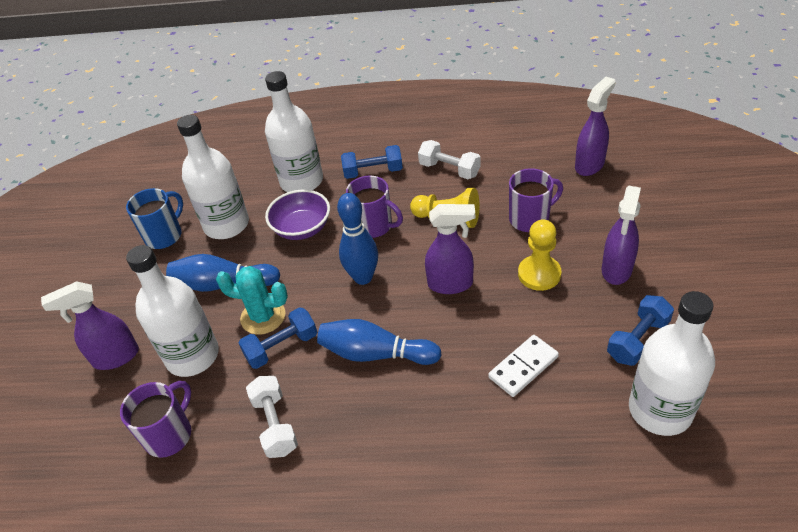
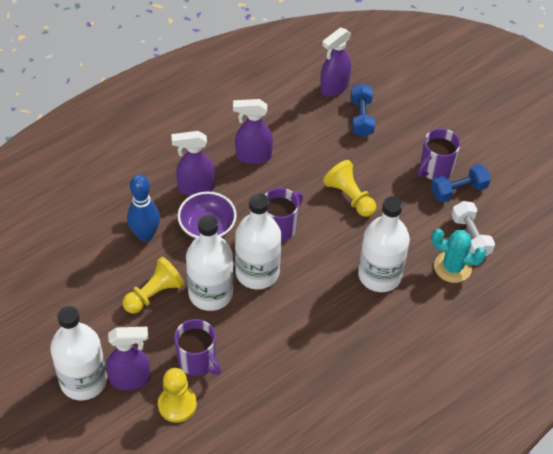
blue bowling pin: 3 -> 1
blue dumbbell: 3 -> 2
blue mug: 1 -> 0
white domino: 1 -> 0
white dumbbell: 2 -> 1
yellow pawn: 2 -> 3

